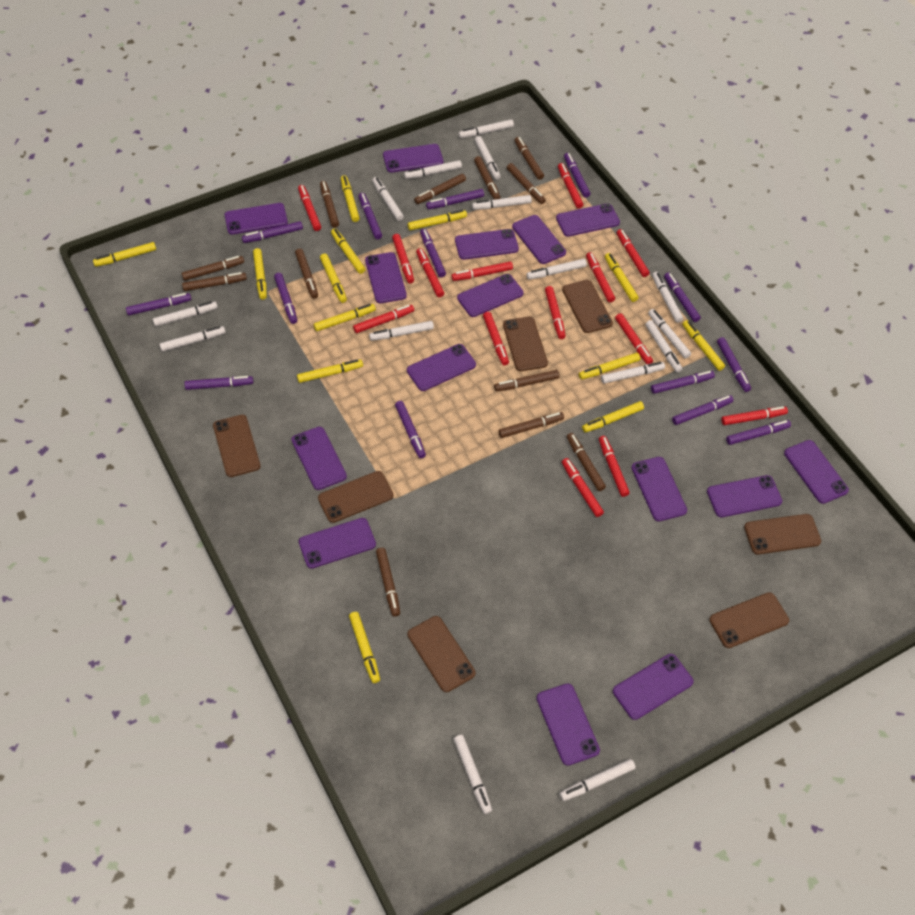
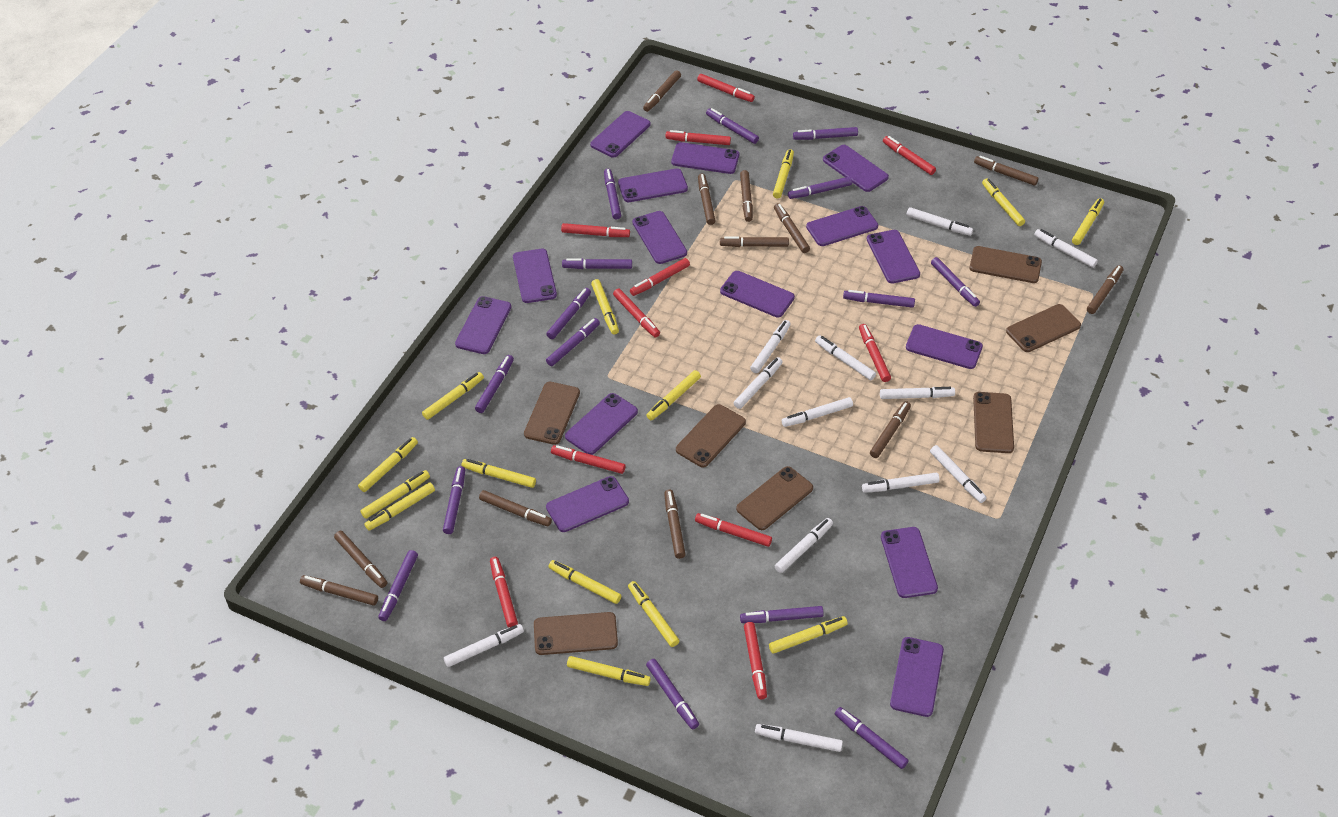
purple marker: 14 -> 15
red marker: 14 -> 11
white marker: 15 -> 12
yellow marker: 13 -> 14

